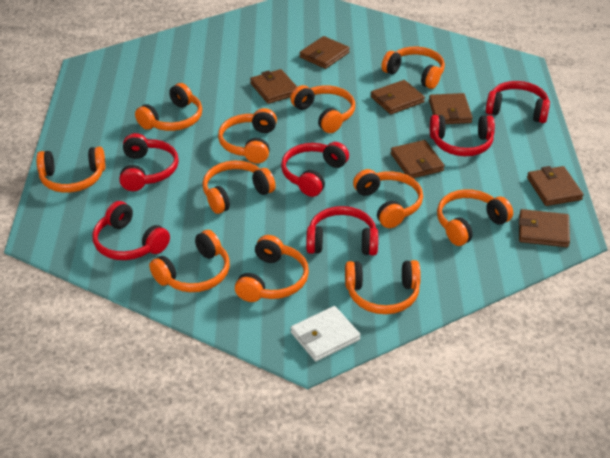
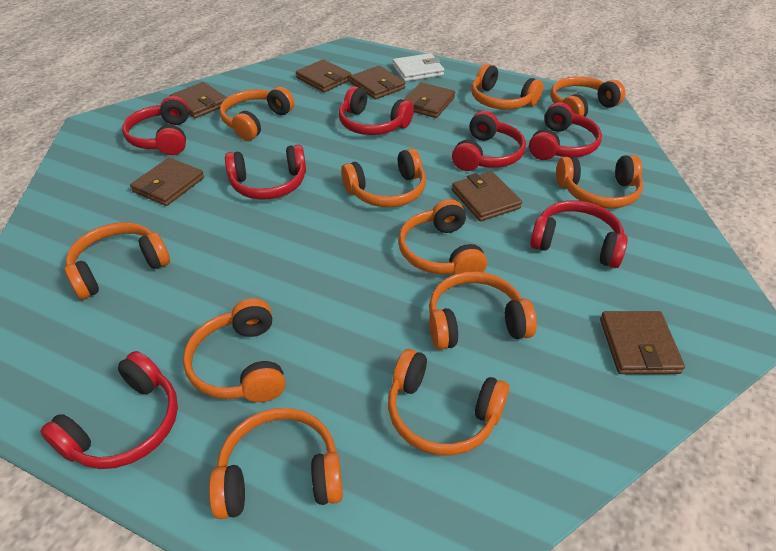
red headphones: 6 -> 7

